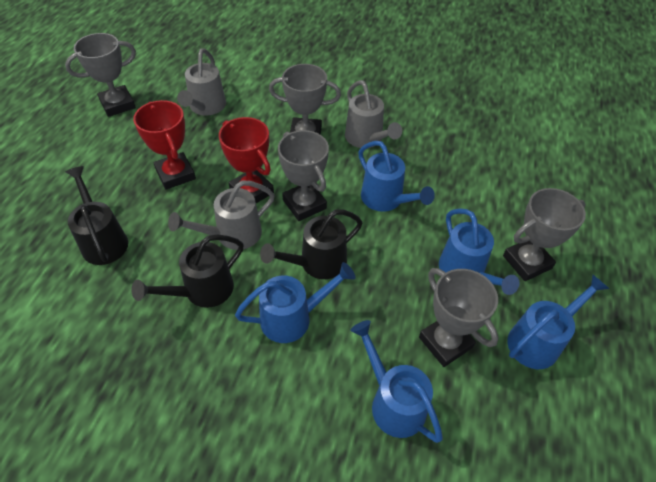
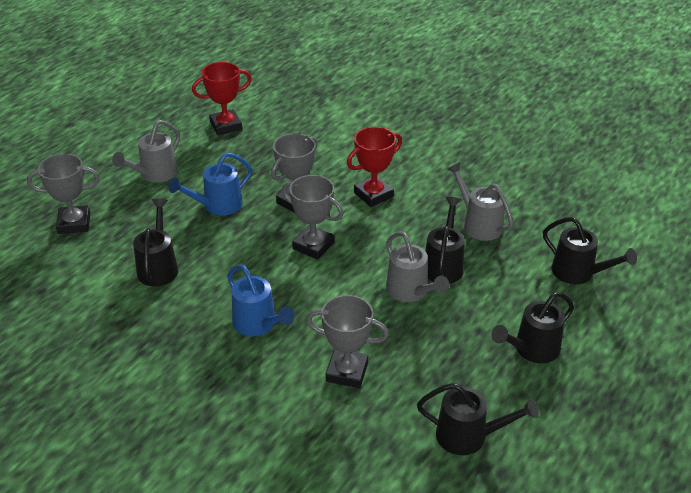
black watering can: 3 -> 5
blue watering can: 5 -> 2
grey trophy: 5 -> 4

